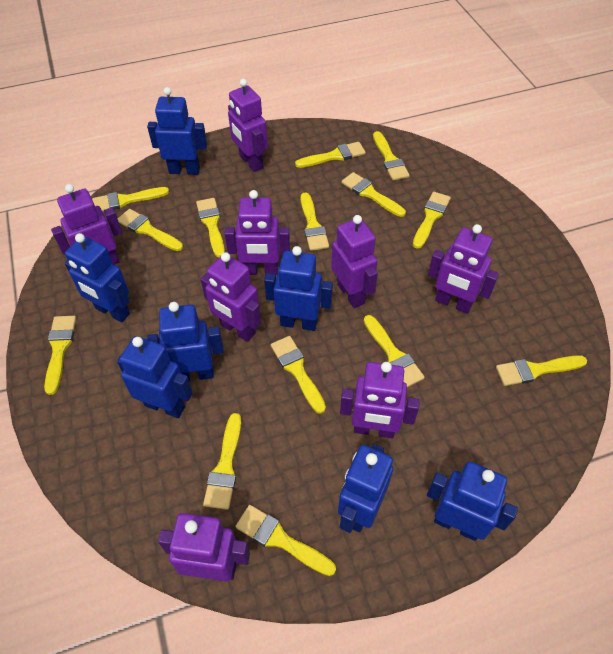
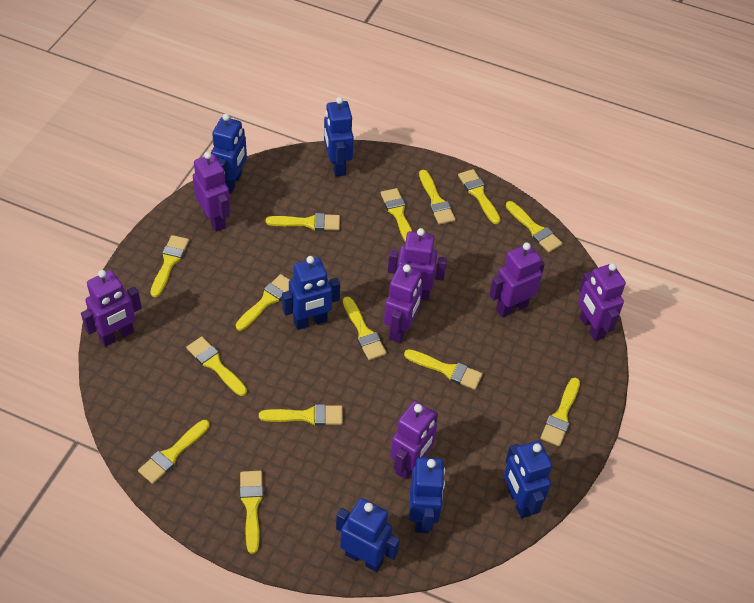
blue robot: 7 -> 6
purple robot: 8 -> 7

